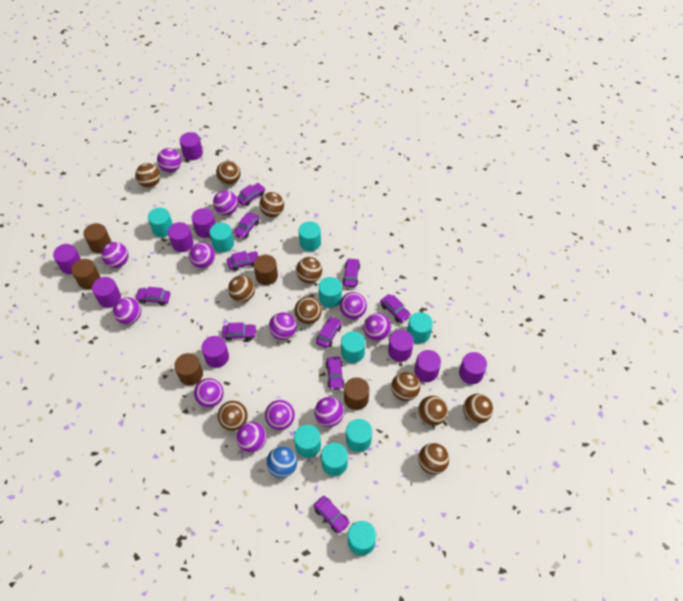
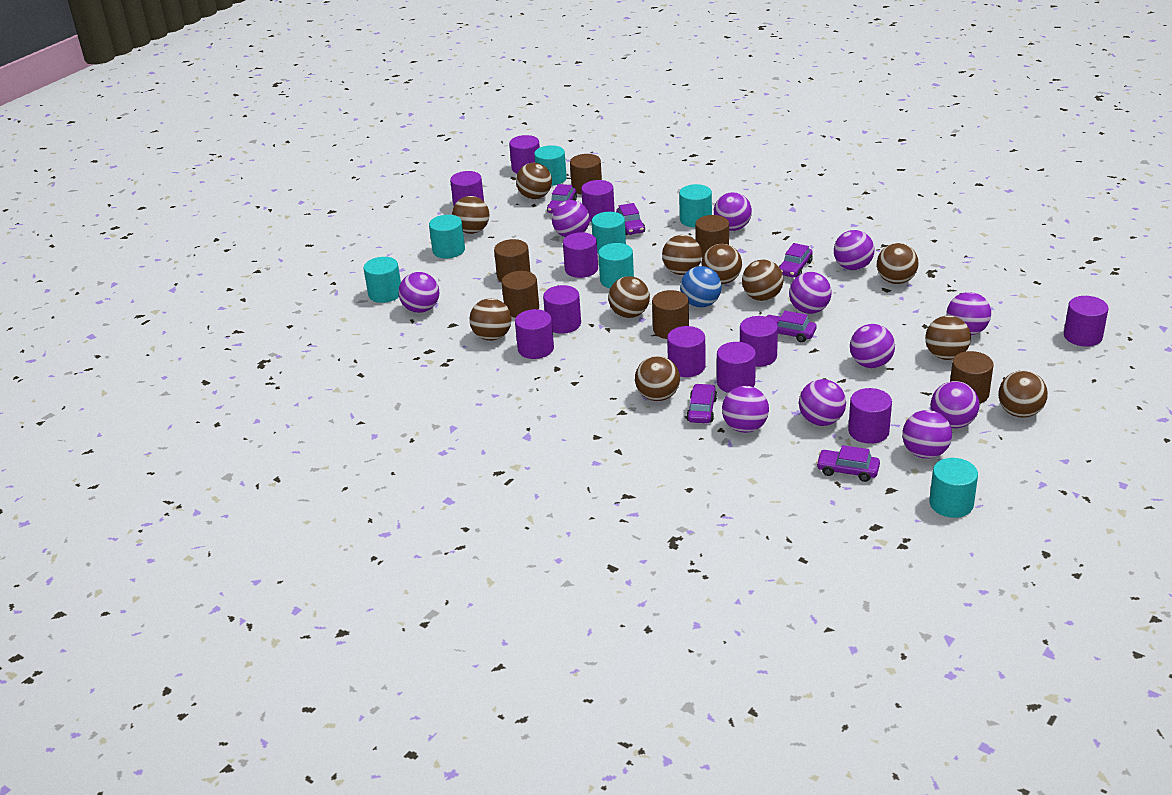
brown cylinder: 5 -> 6
purple ball: 12 -> 11
purple car: 10 -> 6
purple cylinder: 9 -> 11
turquoise cylinder: 10 -> 7

